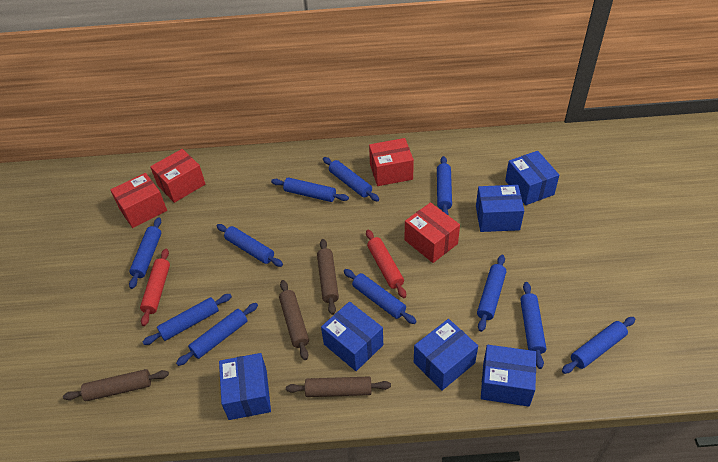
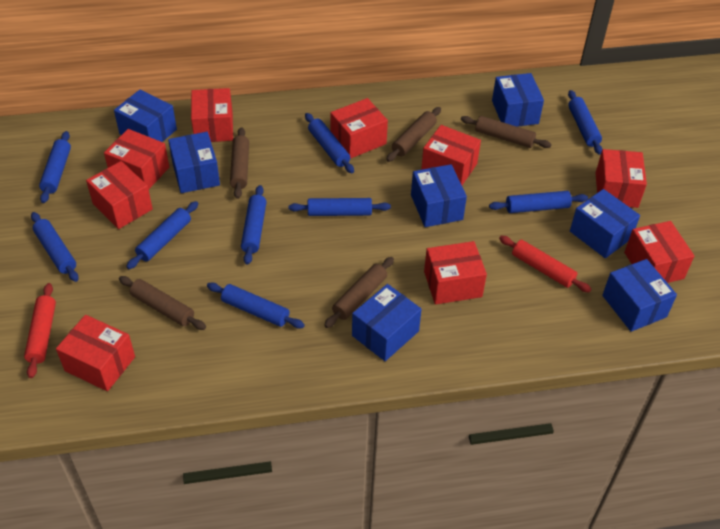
blue box: 6 -> 7
blue rolling pin: 11 -> 9
brown rolling pin: 4 -> 5
red box: 4 -> 9

